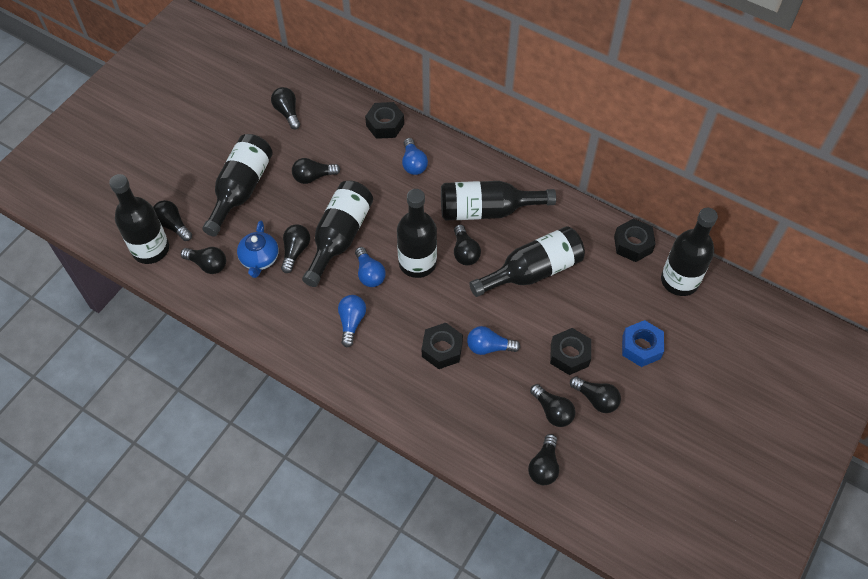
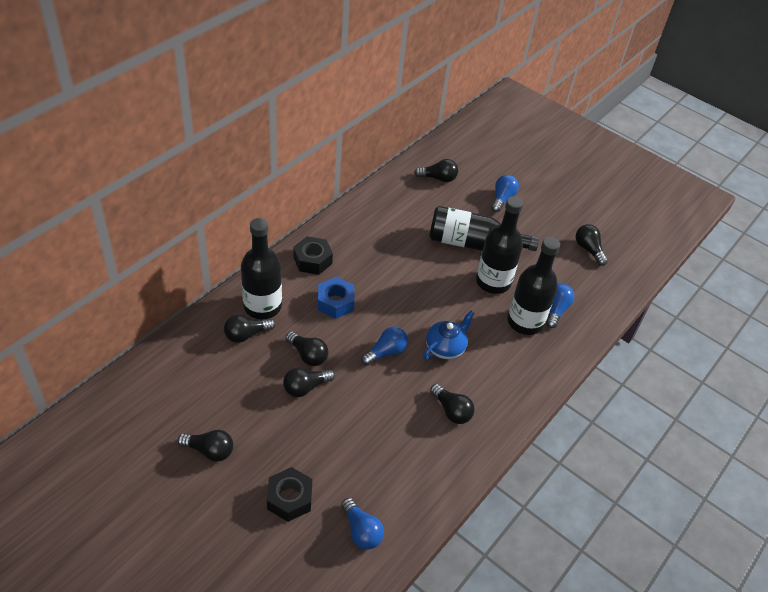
black bottle: 7 -> 4
black light bulb: 9 -> 7
black nut: 4 -> 2

